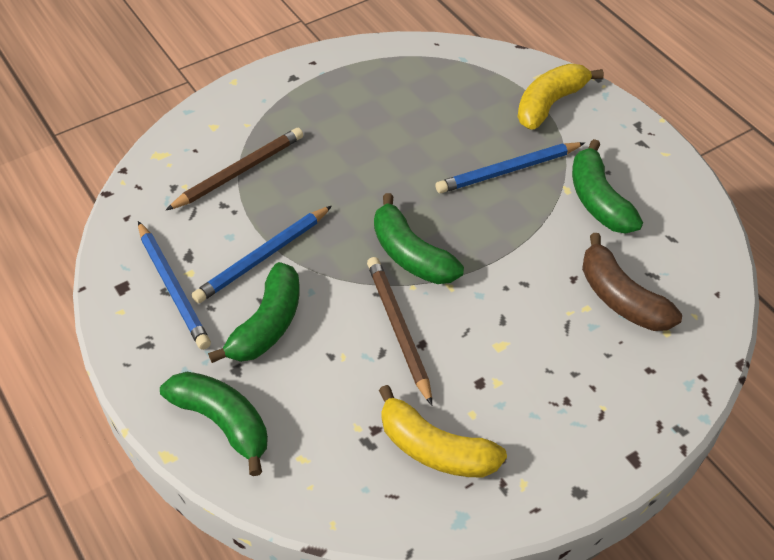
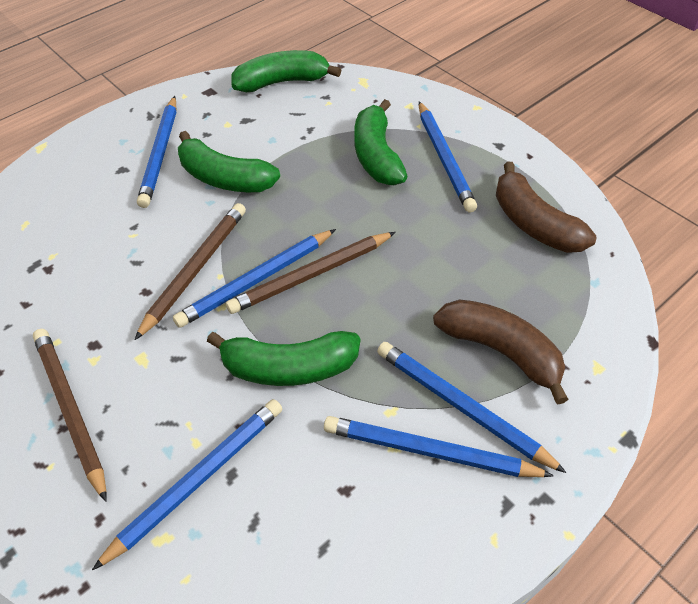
blue pencil: 3 -> 6
brown banana: 1 -> 2
brown pencil: 2 -> 3
yellow banana: 2 -> 0

